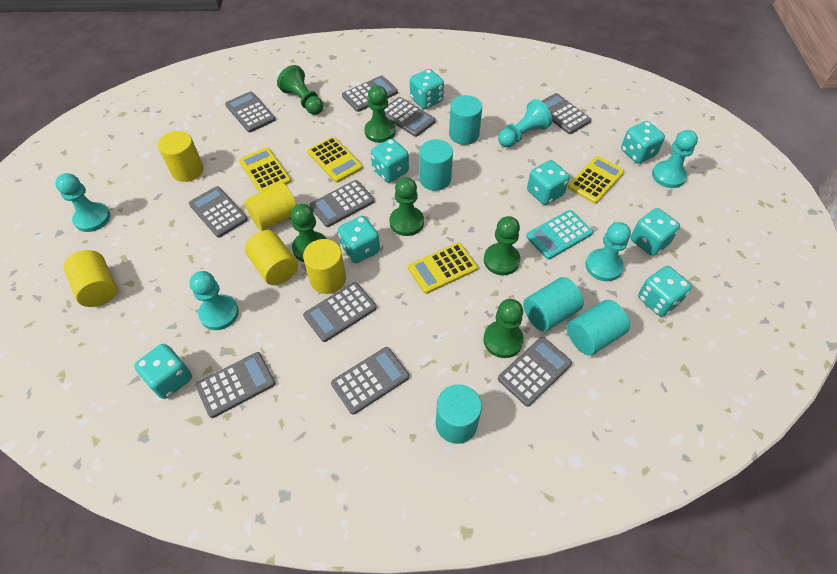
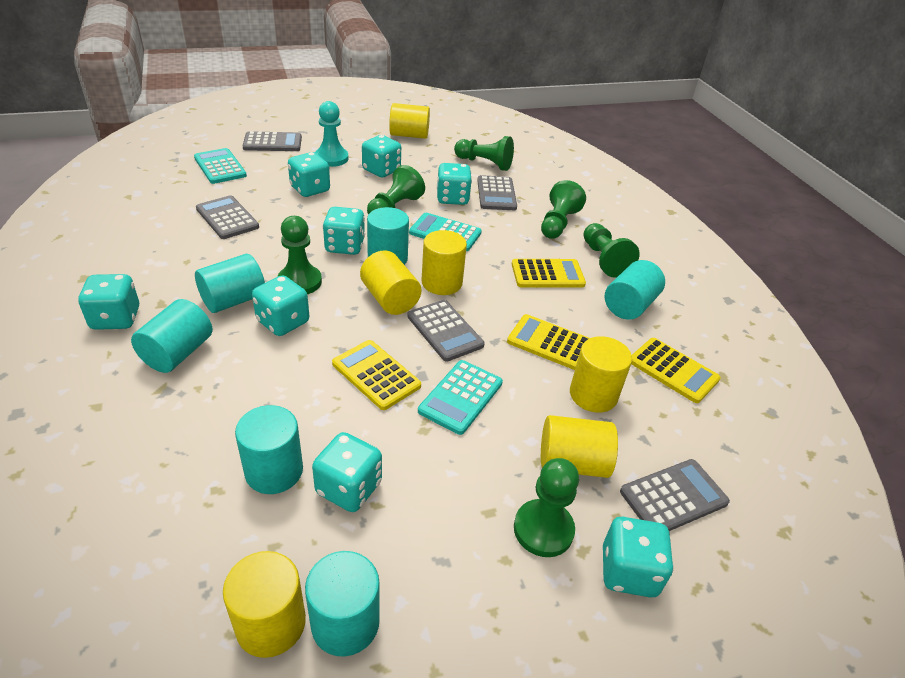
grey calculator: 10 -> 5
turquoise calculator: 1 -> 3
turquoise cylinder: 5 -> 6
turquoise pawn: 5 -> 1
yellow cylinder: 5 -> 6

